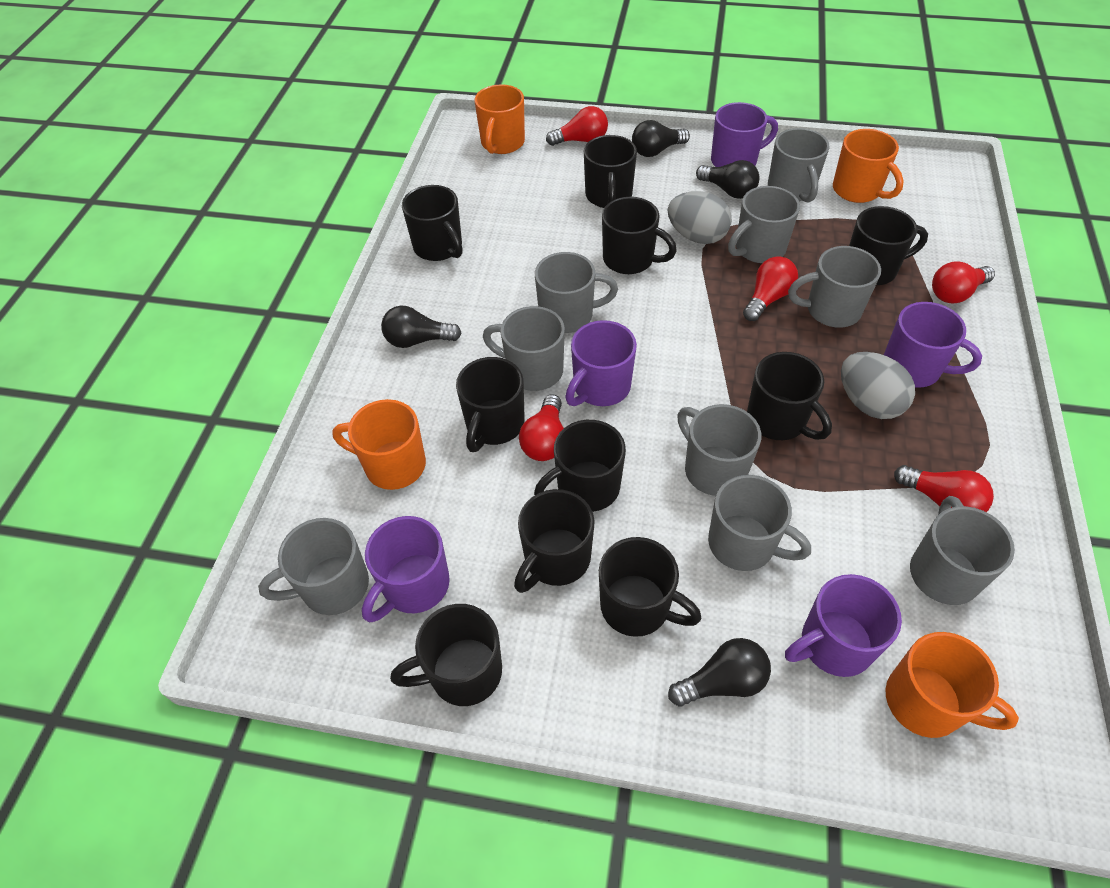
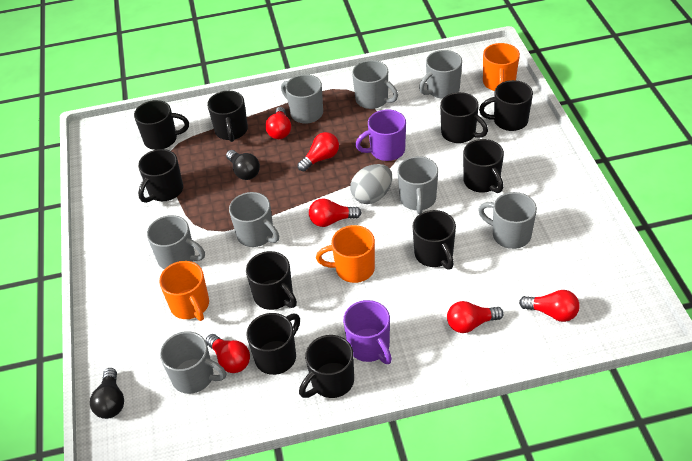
black light bulb: 4 -> 2
grey egg: 2 -> 1
grey mug: 9 -> 8
orange mug: 4 -> 3
purple mug: 5 -> 2
red light bulb: 5 -> 6

